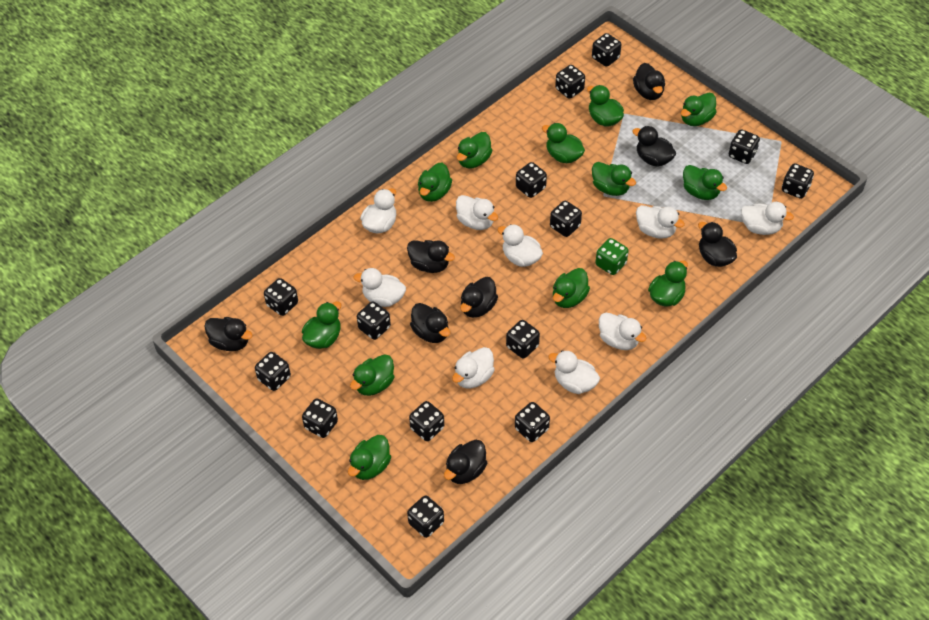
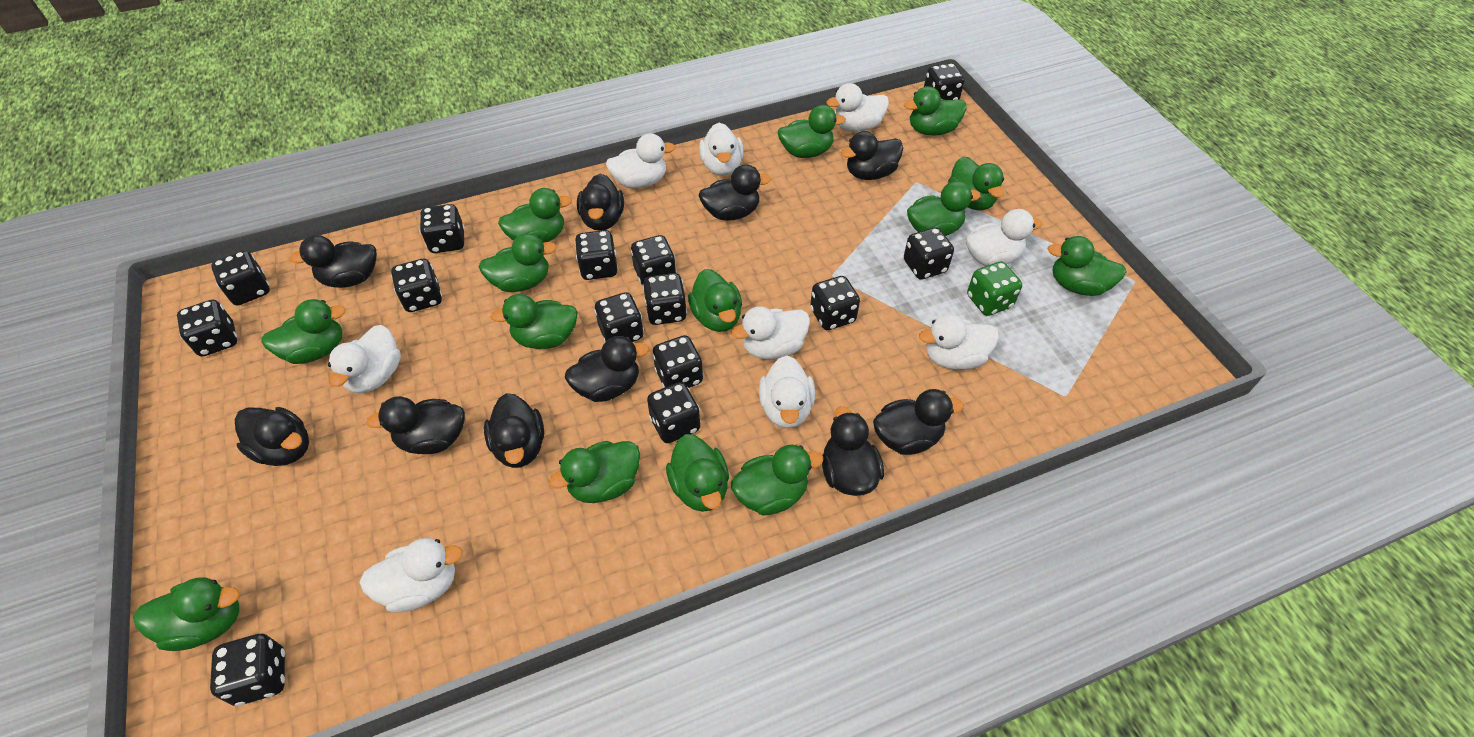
black duck: 8 -> 10
green duck: 12 -> 14

